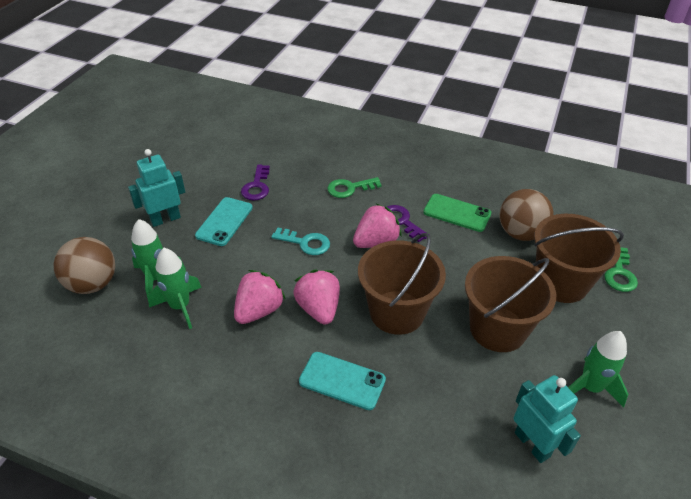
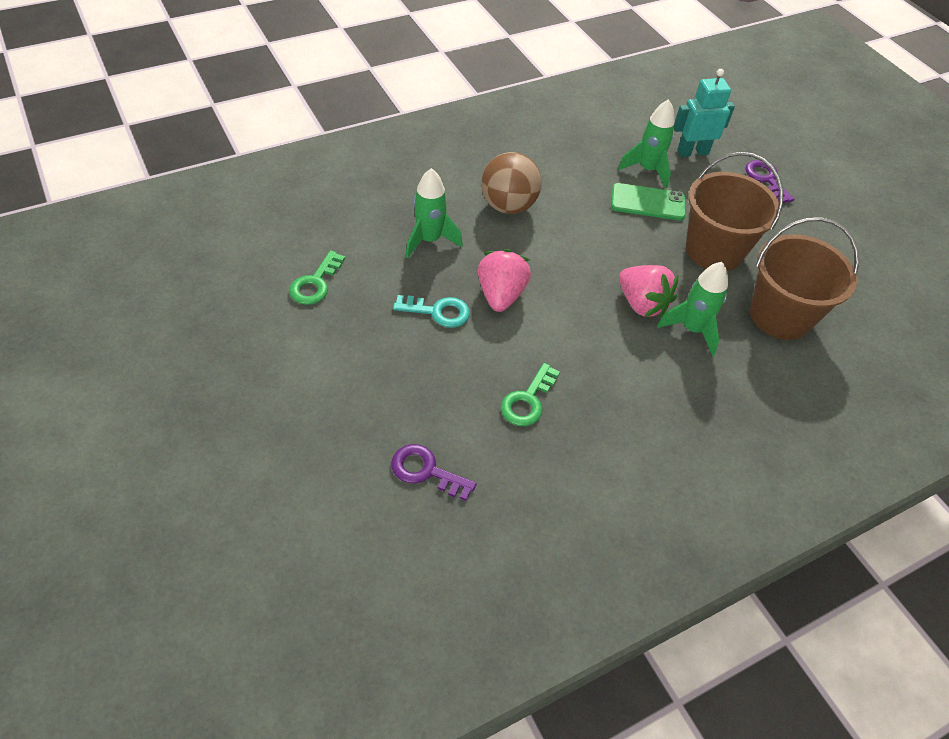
brown ball: 2 -> 1
brown bucket: 3 -> 2
pink strawberry: 3 -> 2
turquoise phone: 2 -> 0
turquoise robot: 2 -> 1

